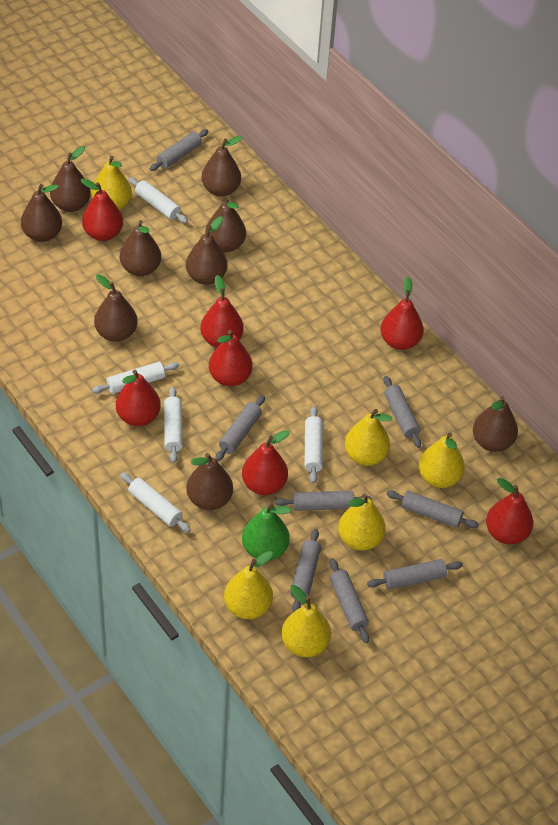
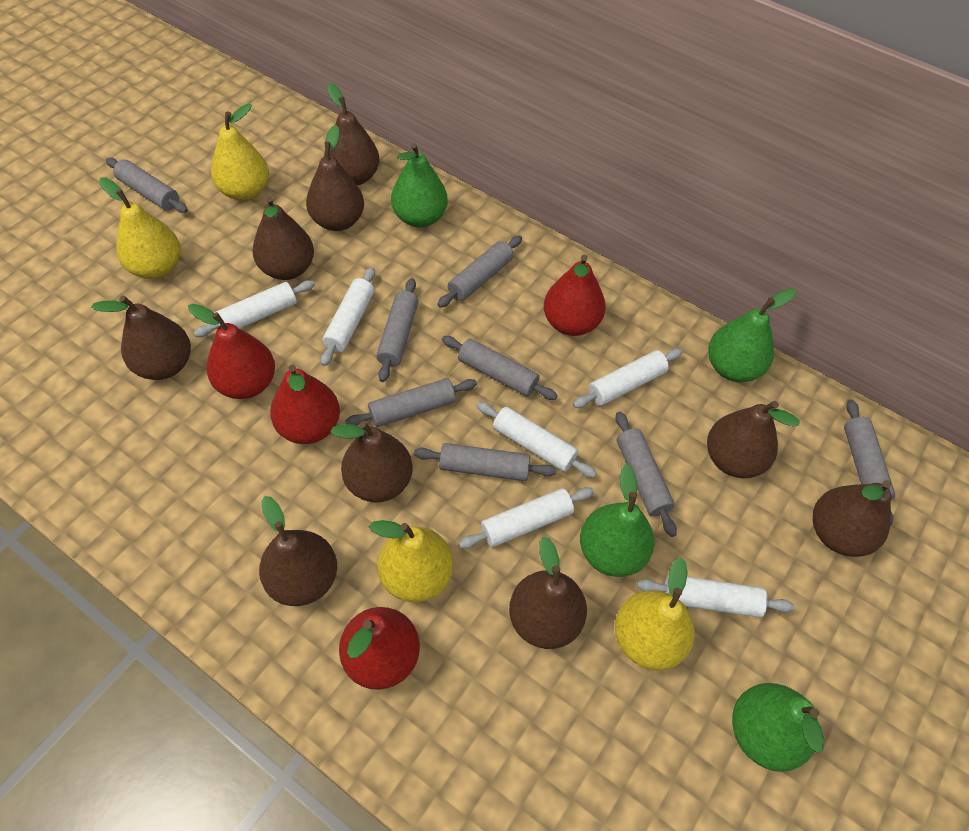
green pear: 1 -> 4
red pear: 7 -> 4
white rolling pin: 5 -> 6
yellow pear: 6 -> 4

